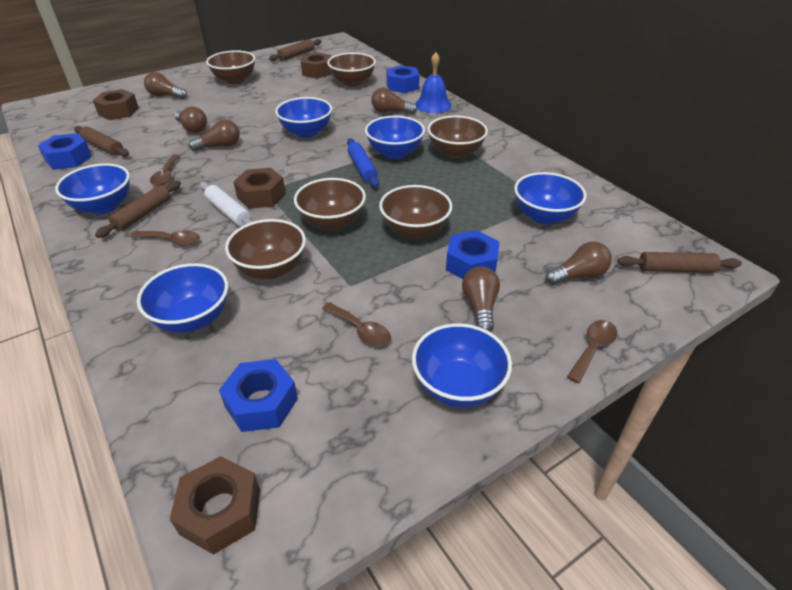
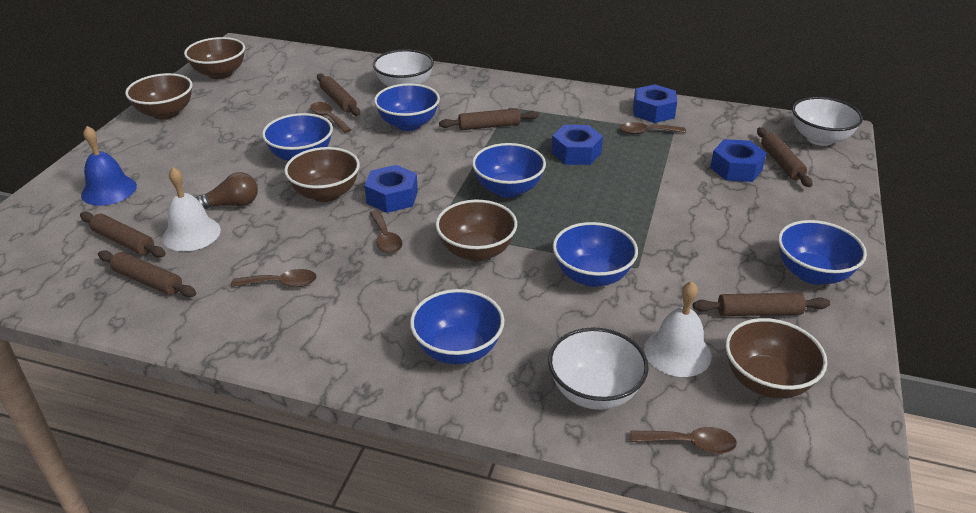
blue rolling pin: 1 -> 0
brown bowl: 6 -> 5
brown light bulb: 6 -> 1
brown nut: 4 -> 0
brown rolling pin: 4 -> 6
brown spoon: 4 -> 5
white bell: 0 -> 2
white bowl: 0 -> 3
white rolling pin: 1 -> 0

